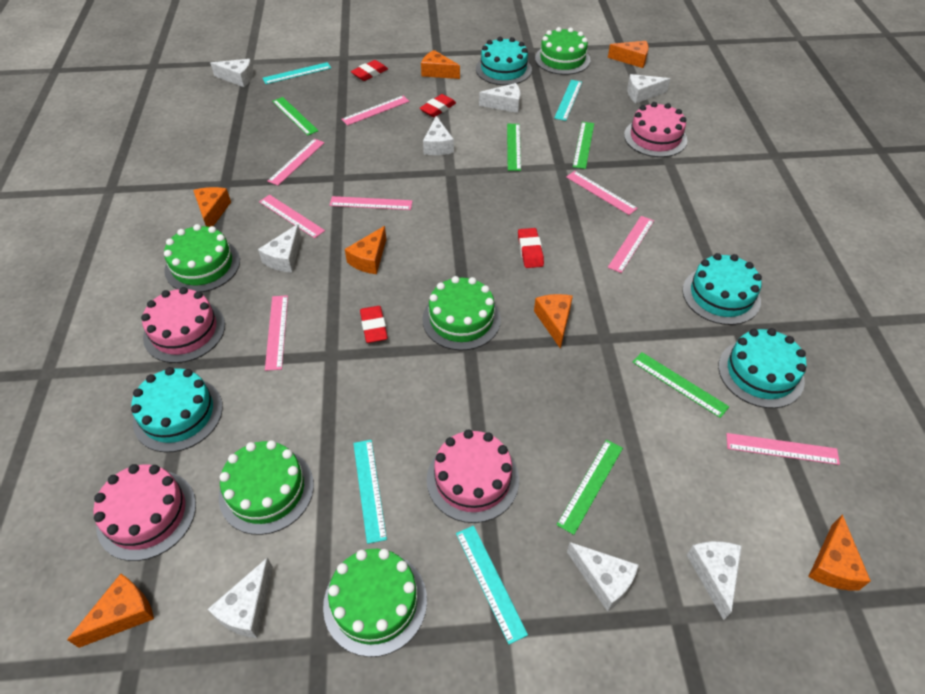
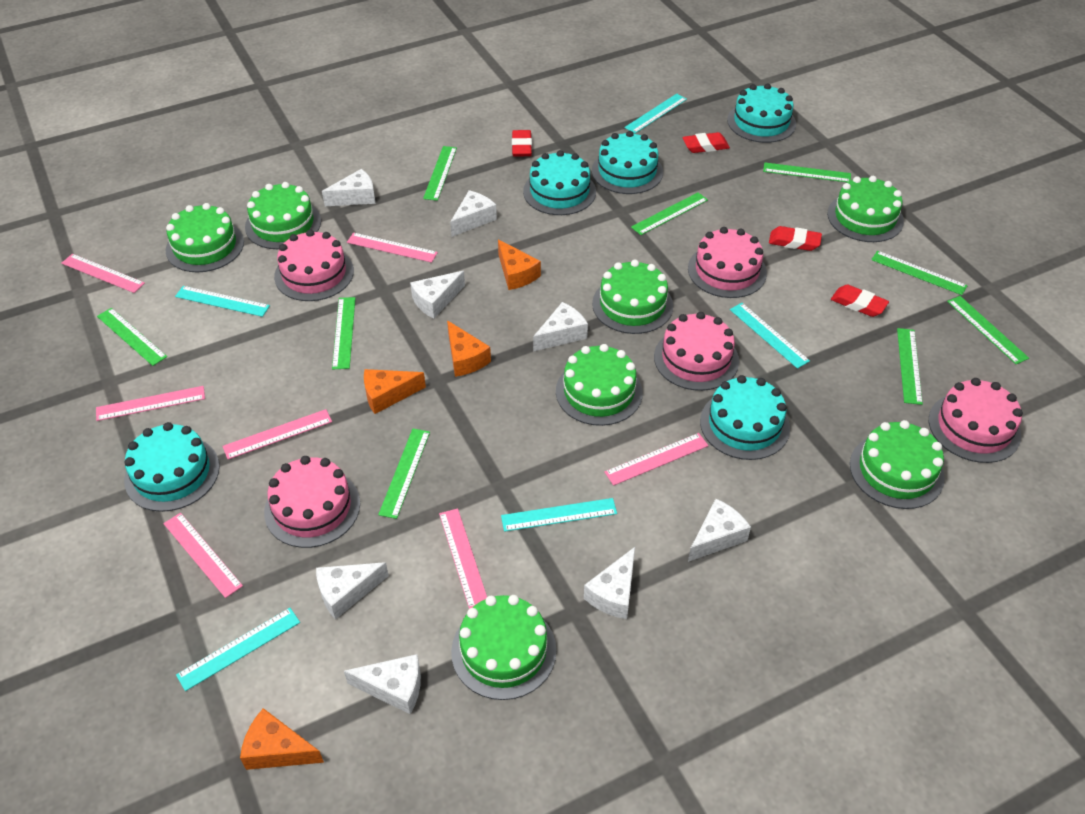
green cake: 5 -> 7
green ruler: 5 -> 9
orange cheese: 7 -> 4
pink cake: 4 -> 5
pink ruler: 8 -> 7
turquoise cake: 4 -> 5
turquoise ruler: 4 -> 5

